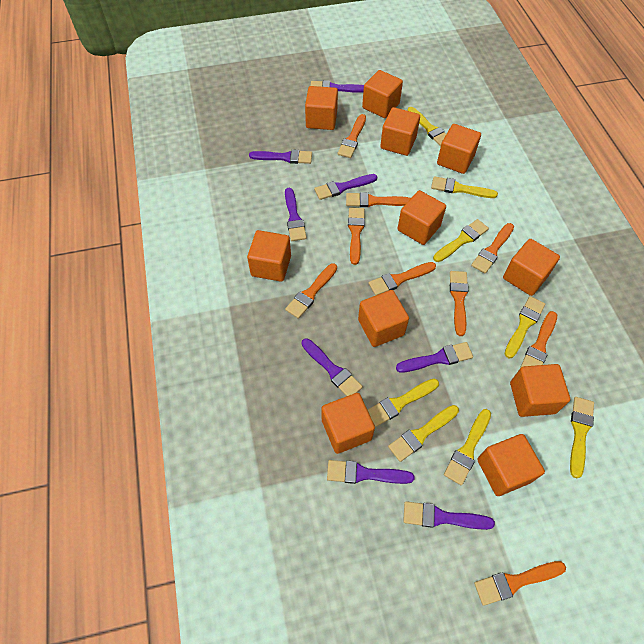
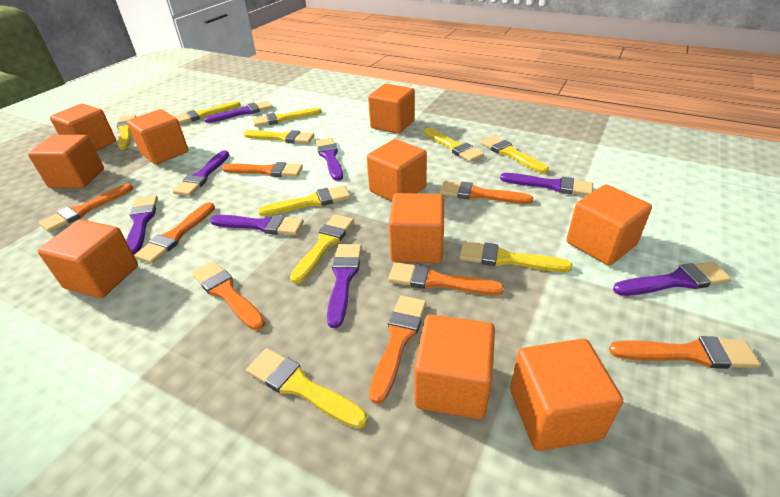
orange brush: 9 -> 8
orange cube: 11 -> 10
yellow brush: 8 -> 10

